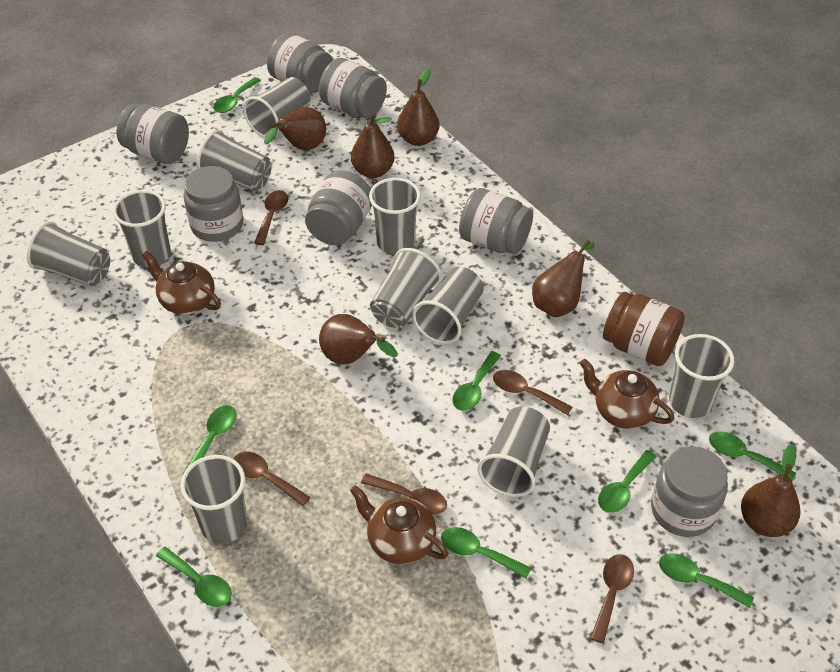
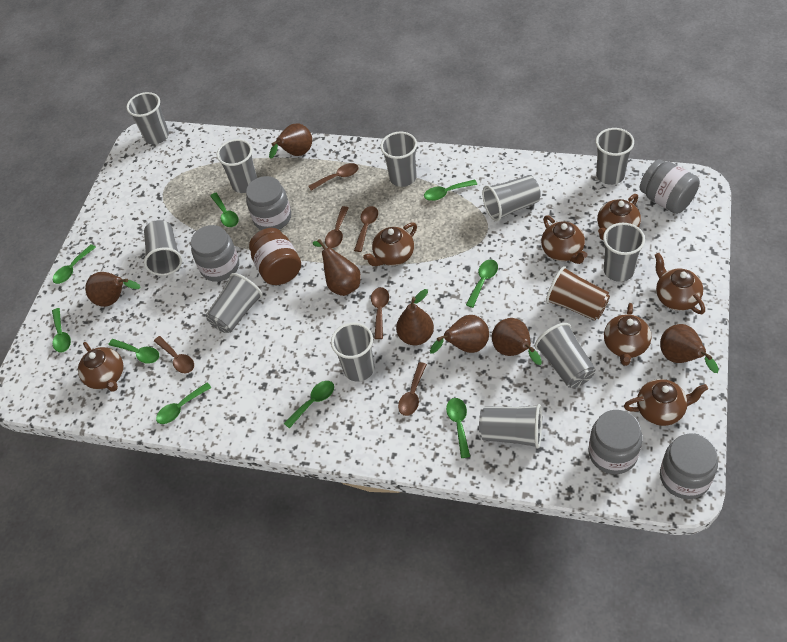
brown cup: 0 -> 1
brown pear: 6 -> 7
brown spoon: 5 -> 6
brown teapot: 3 -> 7
green spoon: 8 -> 9
grey cup: 10 -> 11
grey jar: 7 -> 5

